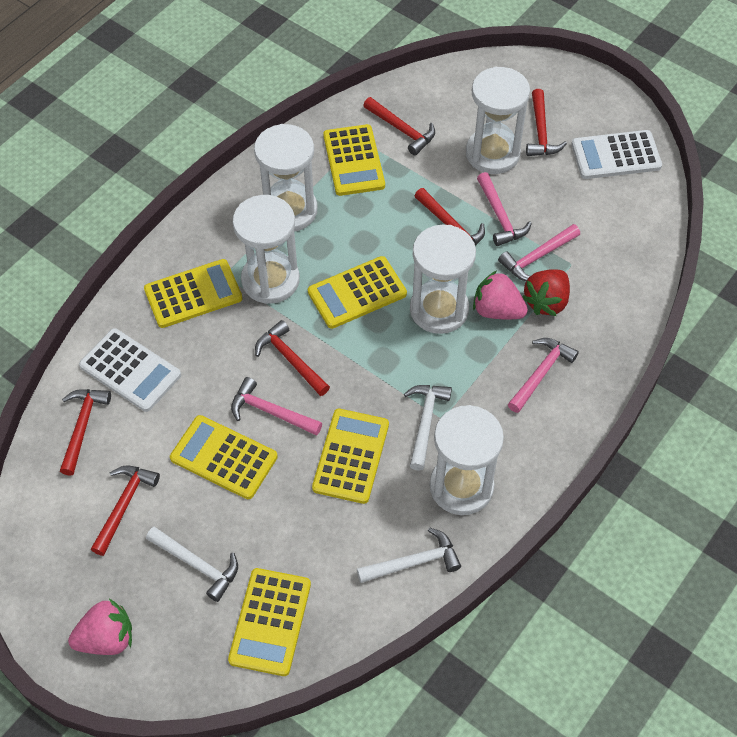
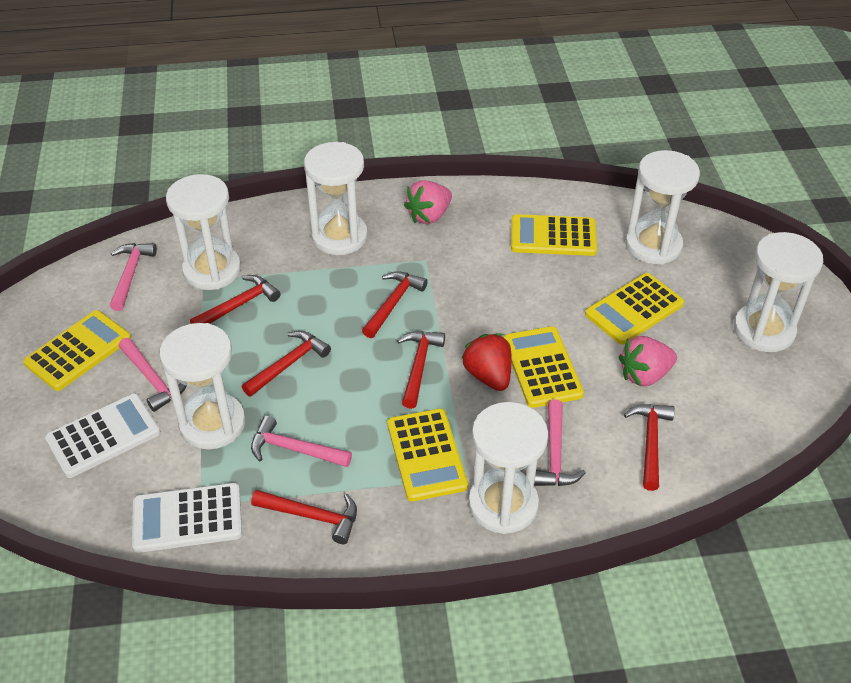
white hammer: 3 -> 0
white hourglass: 5 -> 6
yellow calculator: 6 -> 5

